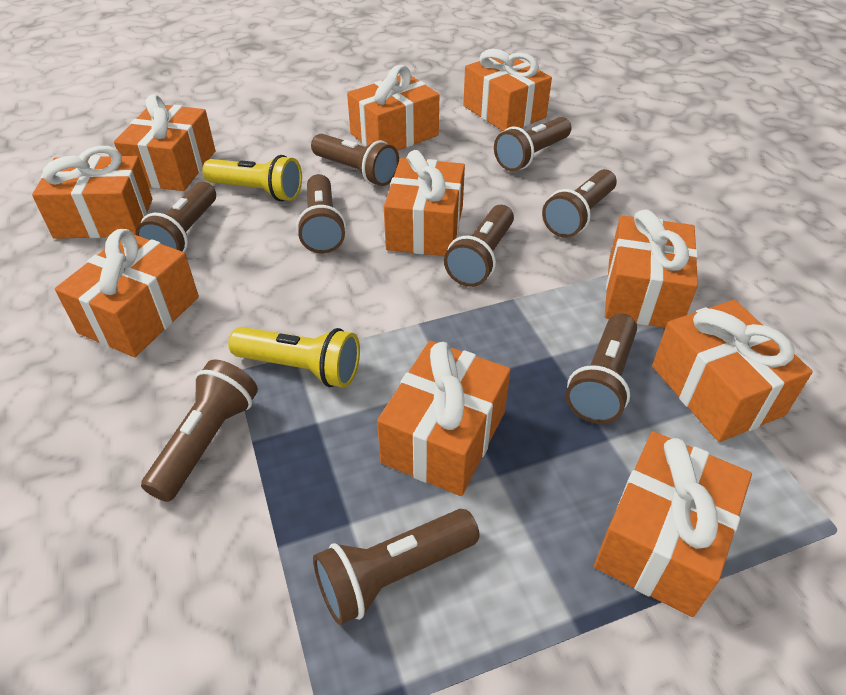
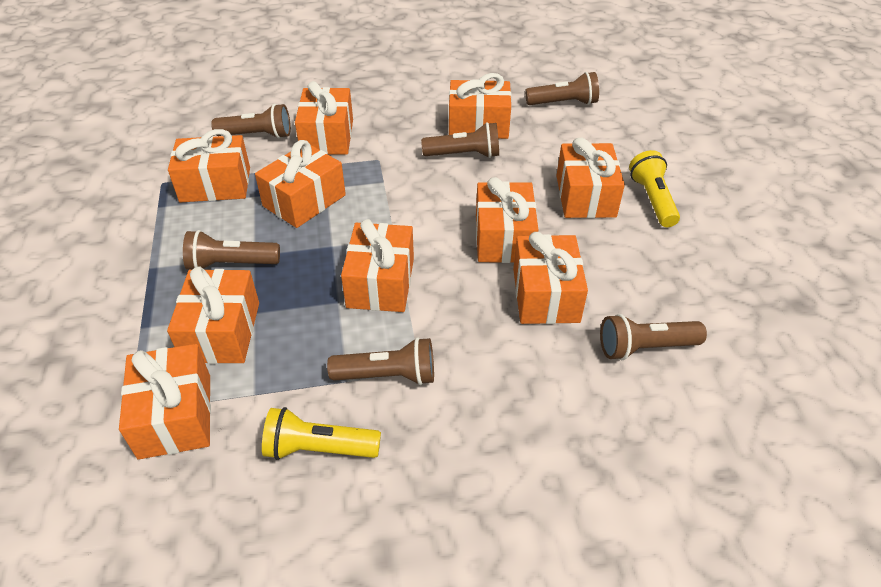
brown flashlight: 9 -> 6

